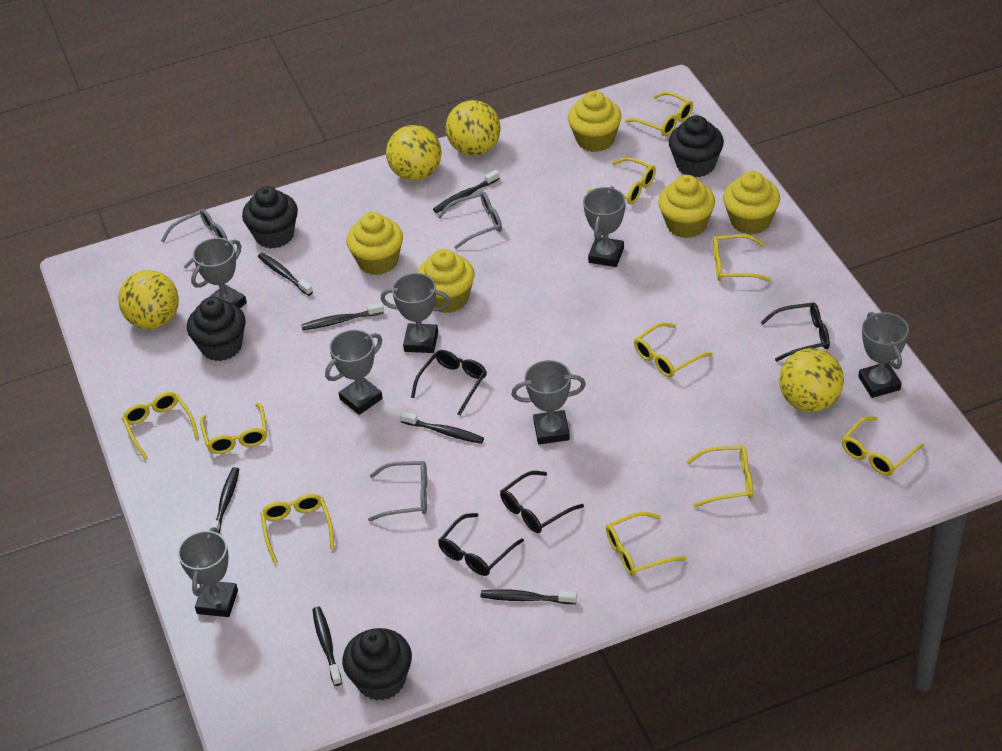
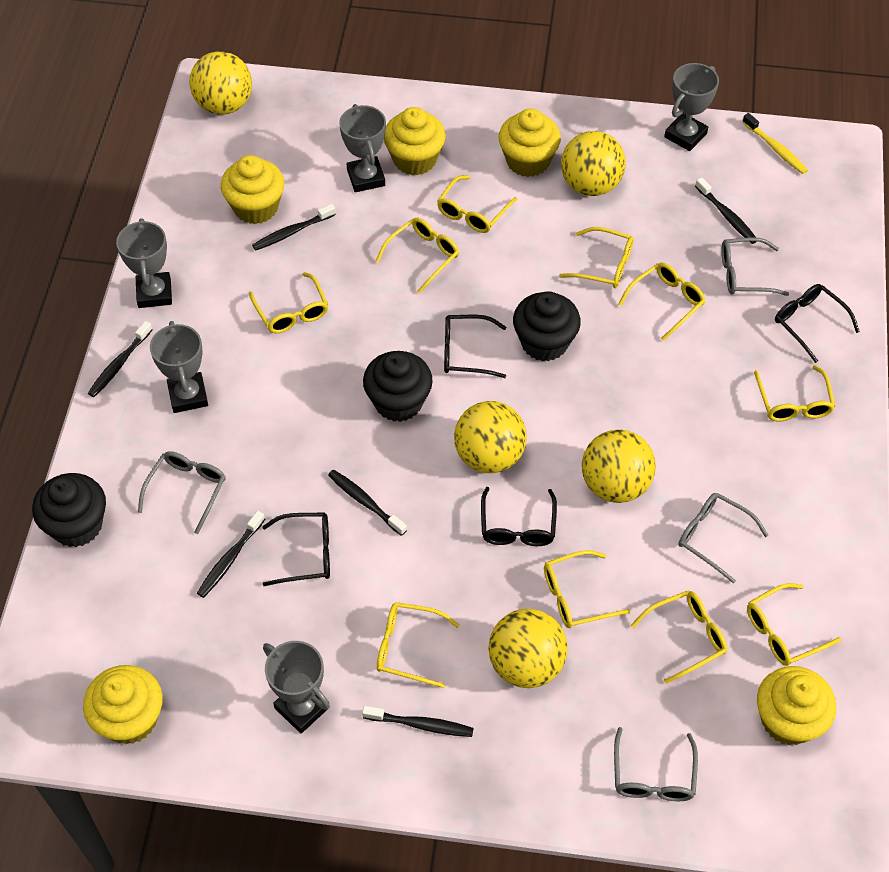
black cupcake: 4 -> 3
black toothbrush: 7 -> 6
grey glasses: 3 -> 4
grey trophy: 7 -> 5
yellow ball: 4 -> 5
yellow toothbrush: 0 -> 1

